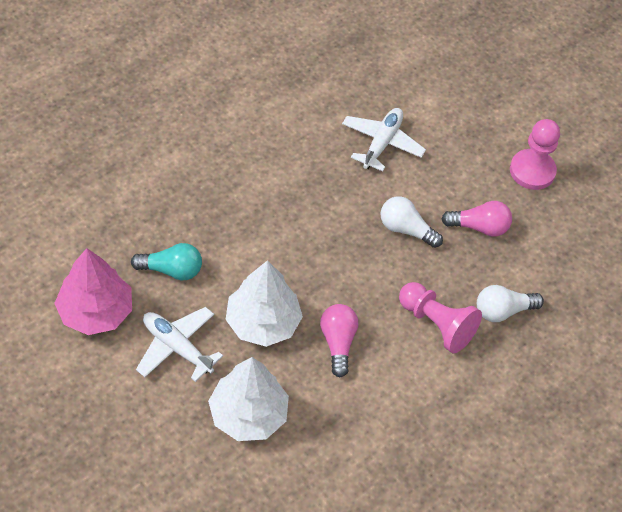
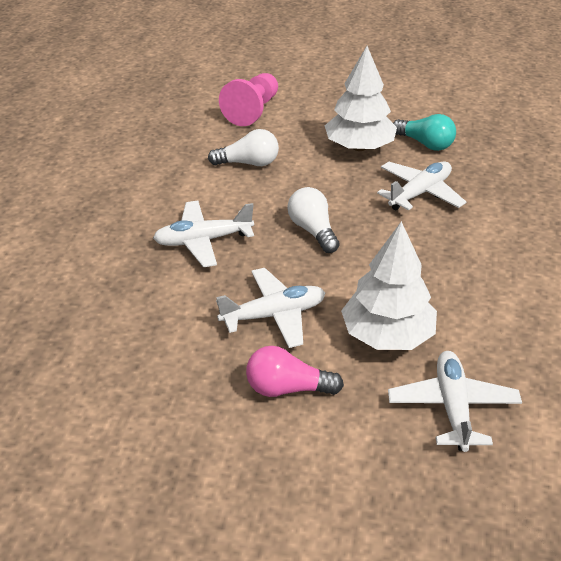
pink light bulb: 2 -> 1
pink pawn: 2 -> 1
pink tree: 1 -> 0
white plane: 2 -> 4

